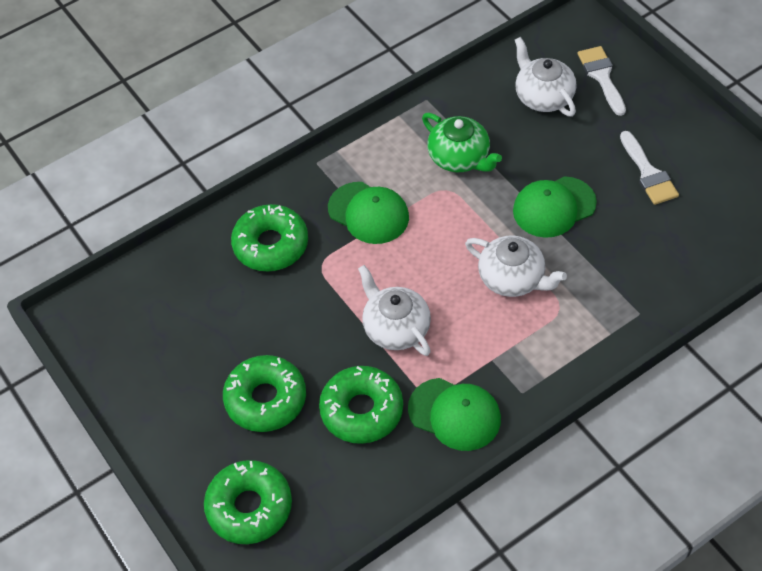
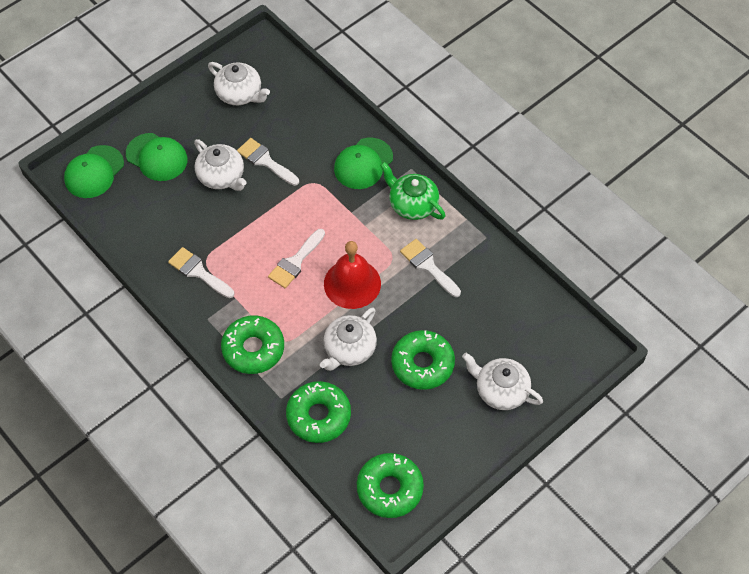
red bell: 0 -> 1
white brush: 2 -> 4
white teapot: 3 -> 4

